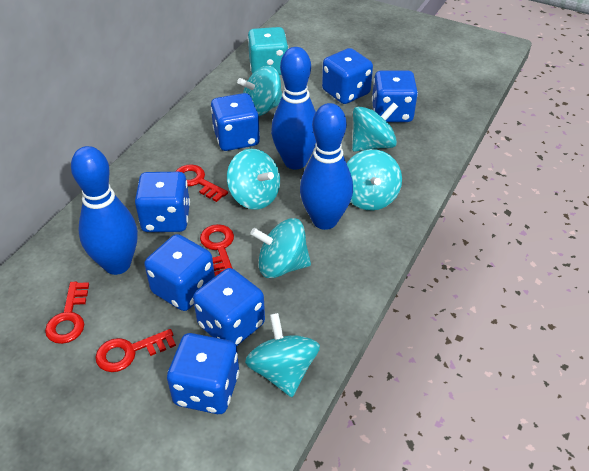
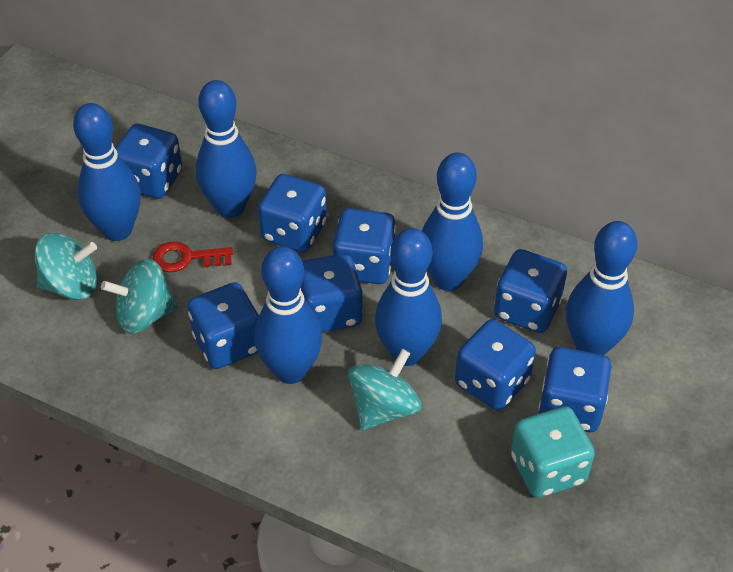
blue bowling pin: 3 -> 6
blue dice: 7 -> 8
red key: 4 -> 1
turquoise spinning top: 6 -> 3

